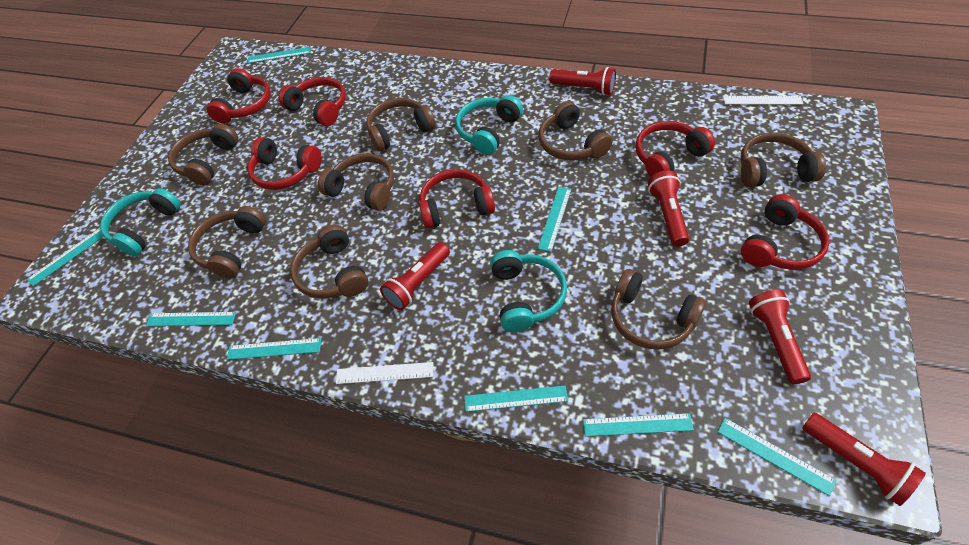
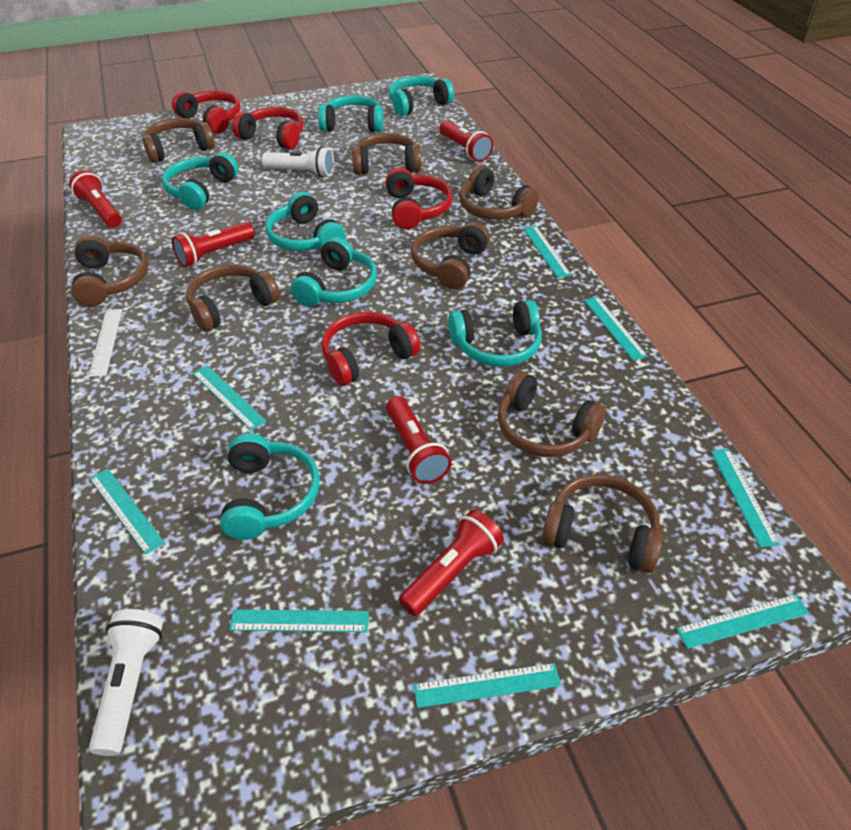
red headphones: 6 -> 4
turquoise headphones: 3 -> 7
white flashlight: 0 -> 2
white ruler: 2 -> 1

